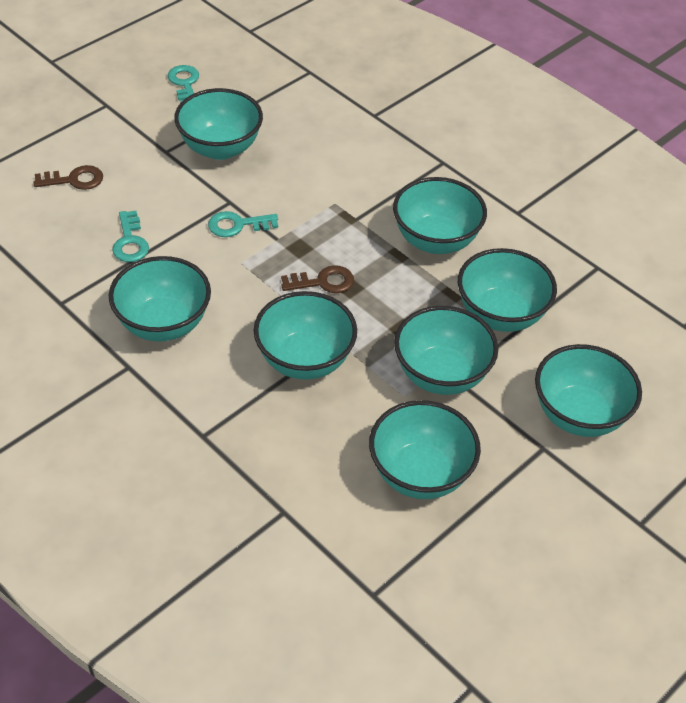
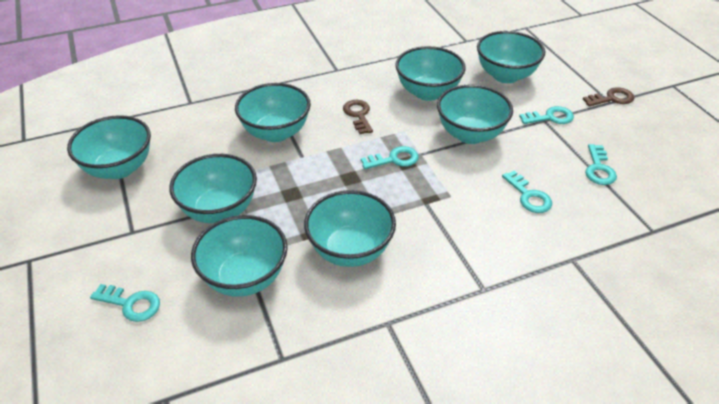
turquoise key: 3 -> 5

